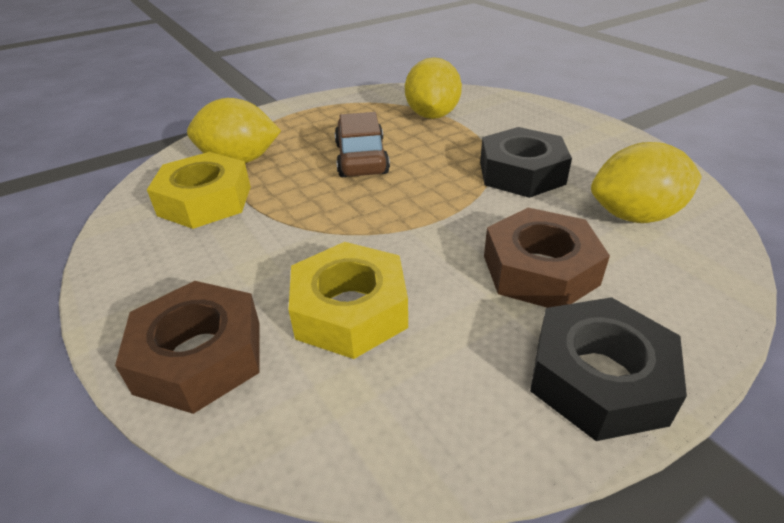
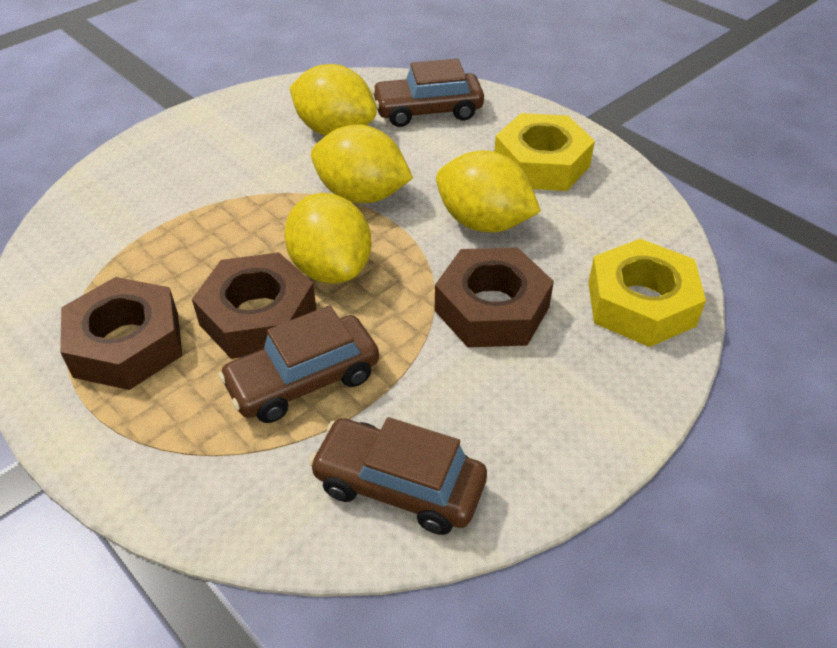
black nut: 2 -> 0
brown car: 1 -> 3
brown nut: 2 -> 3
yellow lemon: 3 -> 4

